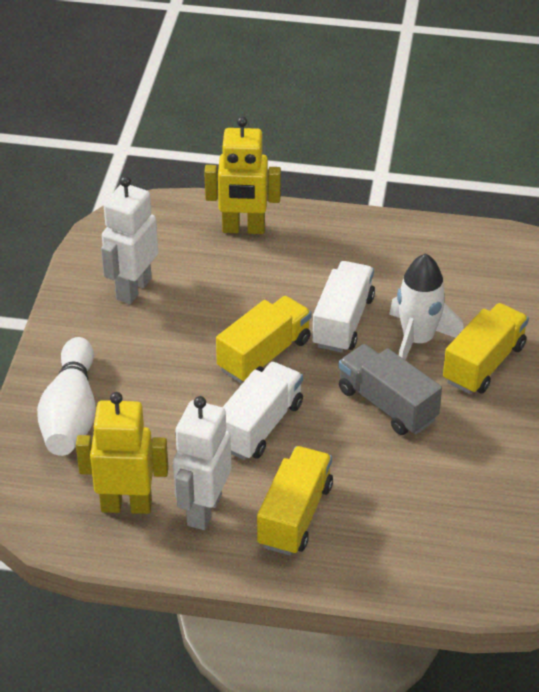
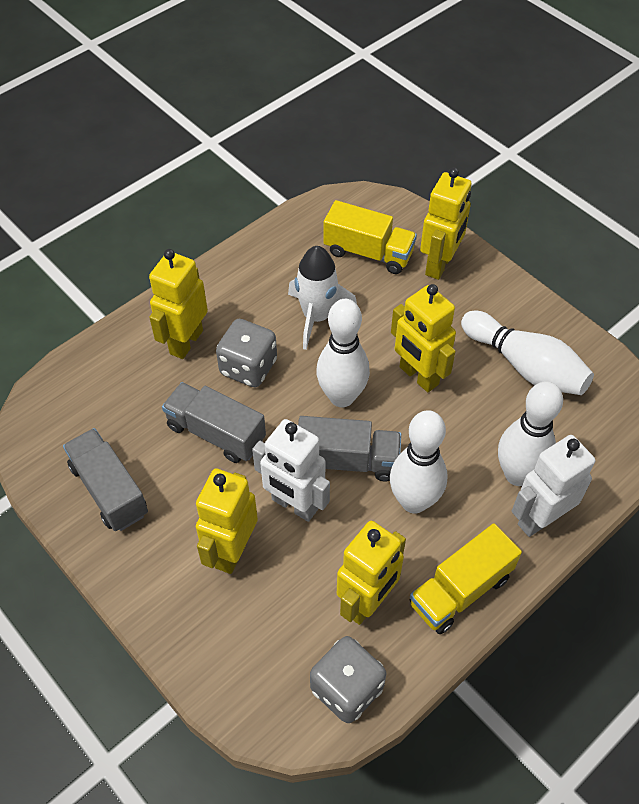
grey dice: 0 -> 2
grey truck: 1 -> 3
white bowling pin: 1 -> 4
white truck: 2 -> 0
yellow robot: 2 -> 5
yellow truck: 3 -> 2

